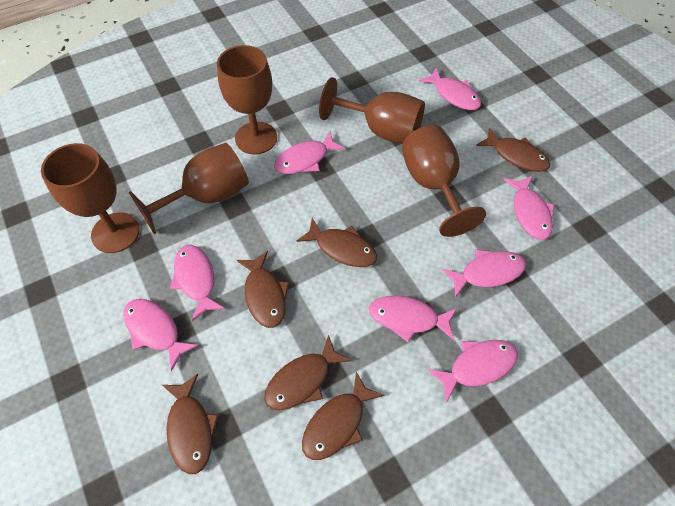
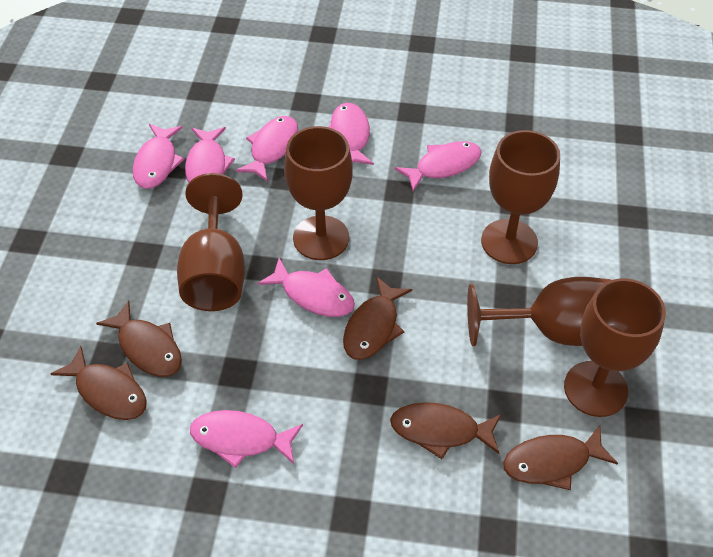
brown fish: 6 -> 5
pink fish: 8 -> 7

